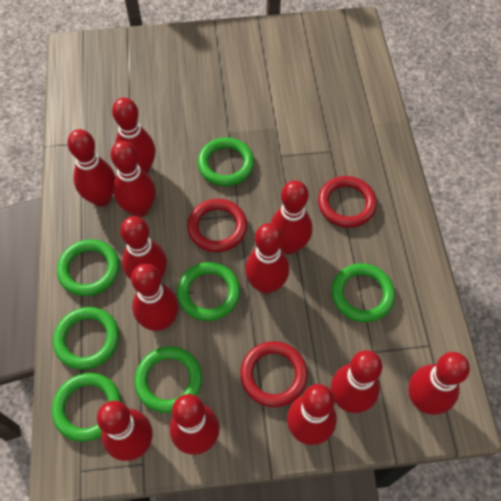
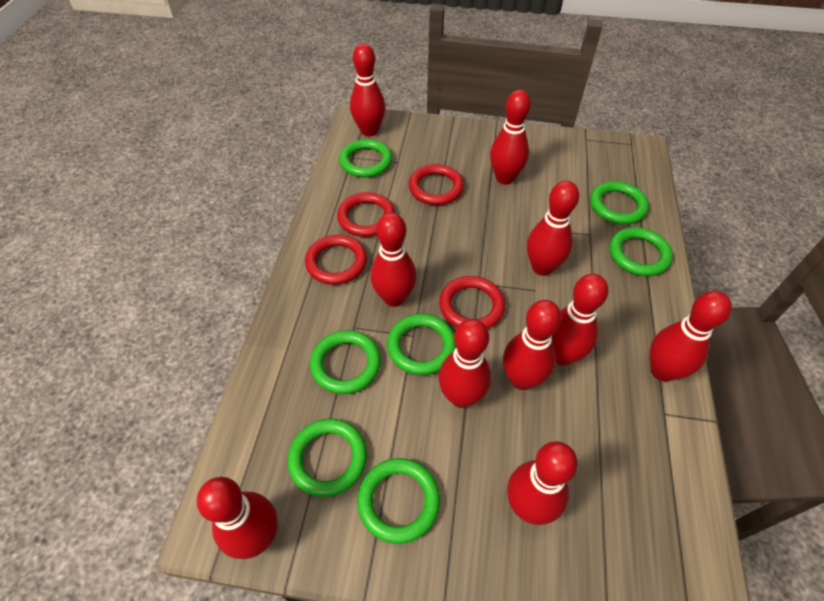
red bowling pin: 12 -> 10
red ring: 3 -> 4

